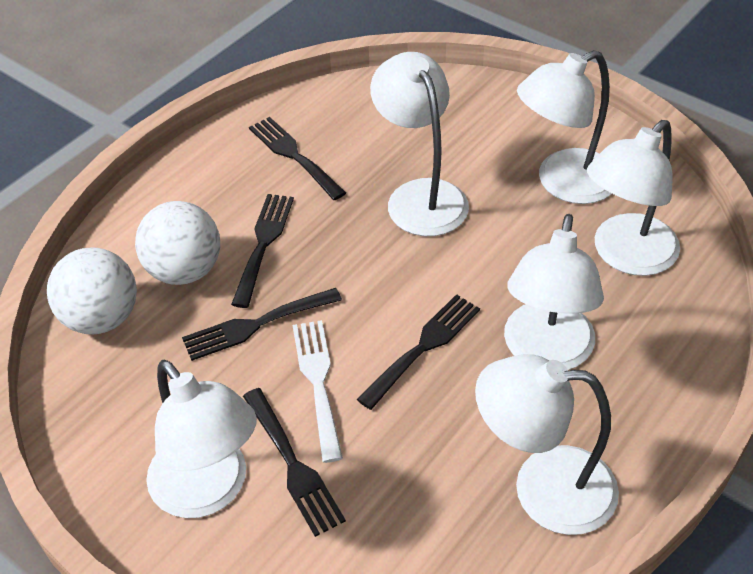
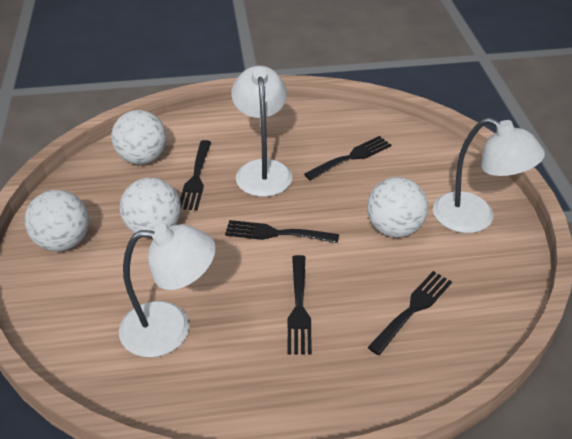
white ball: 2 -> 4
white fork: 1 -> 0
white lamp: 6 -> 3

